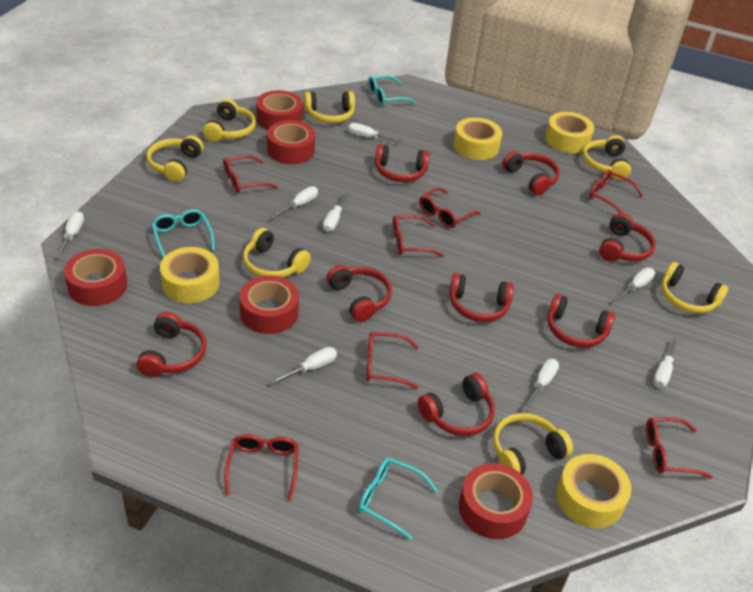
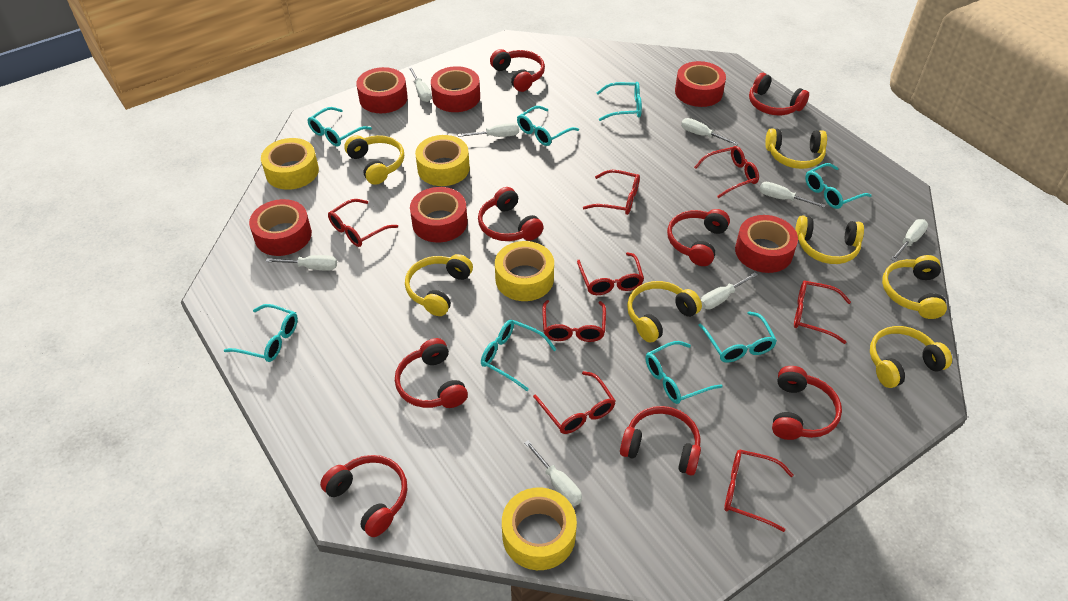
red glasses: 7 -> 8
red tape: 5 -> 6
turquoise glasses: 3 -> 8

